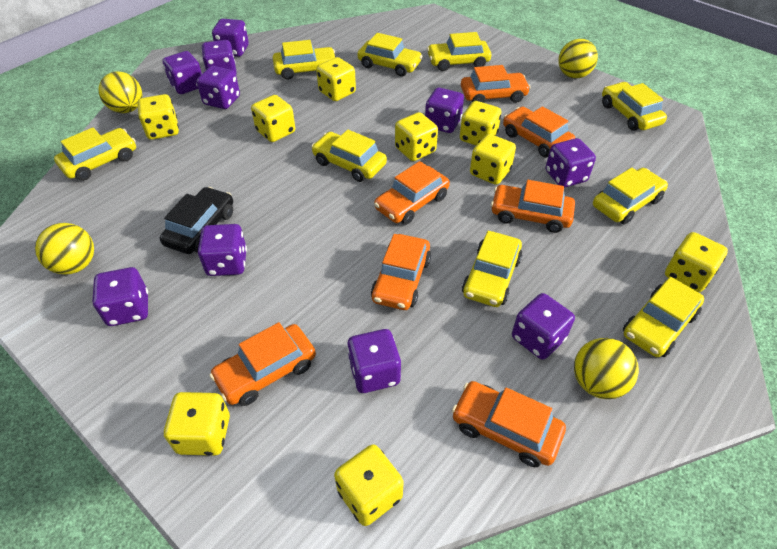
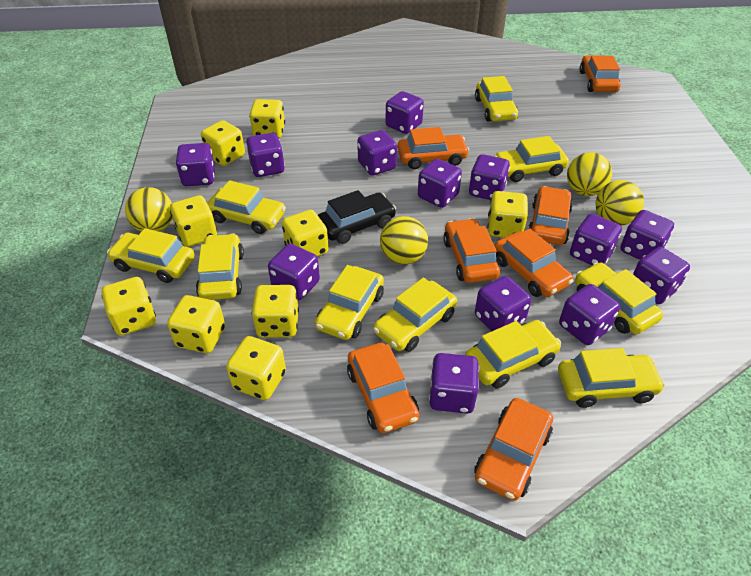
purple dice: 10 -> 13
yellow car: 9 -> 10

